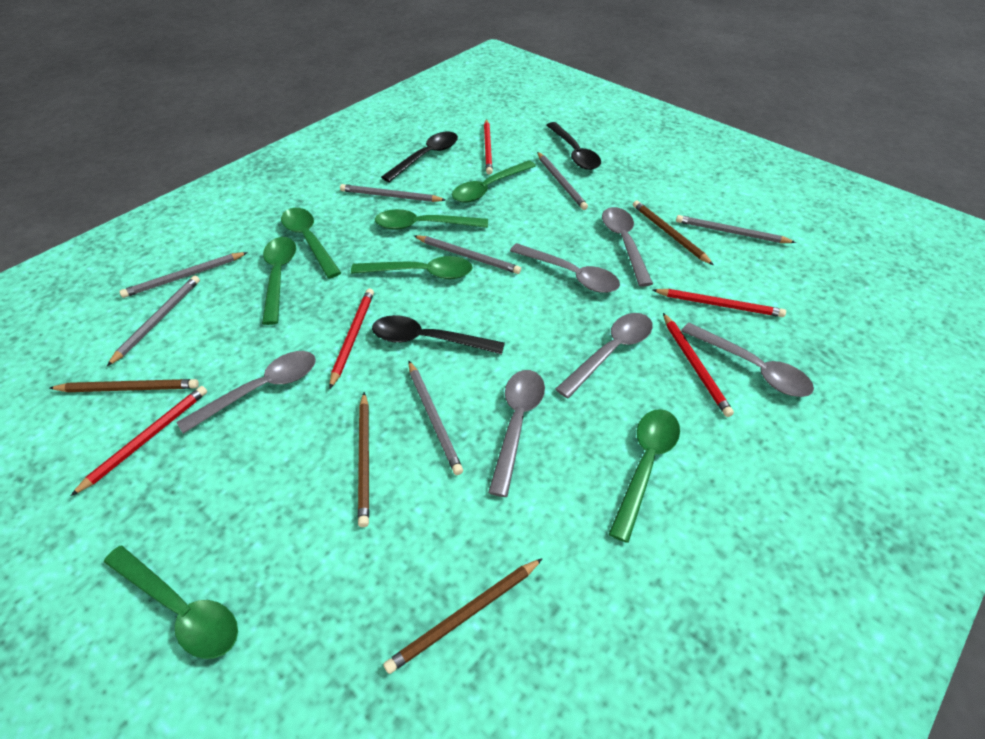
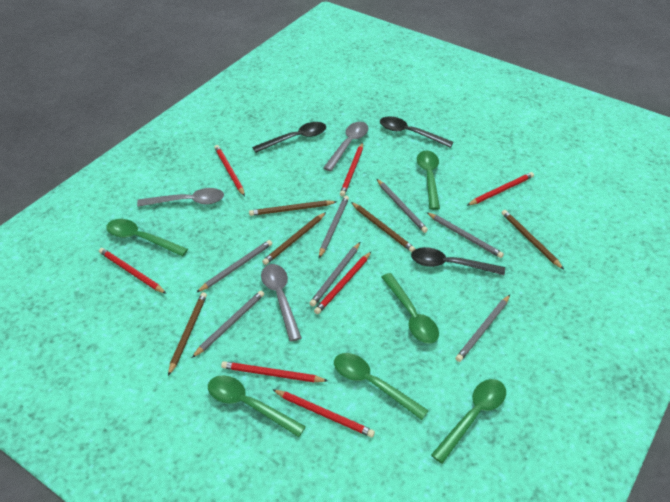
brown pencil: 4 -> 5
green spoon: 7 -> 6
grey spoon: 6 -> 3
red pencil: 5 -> 7

